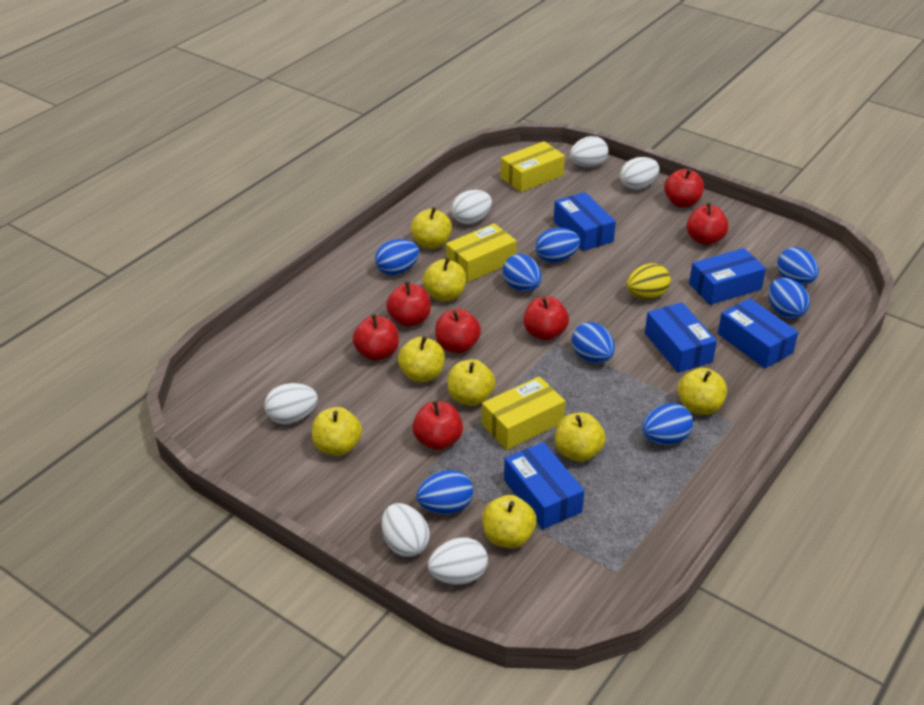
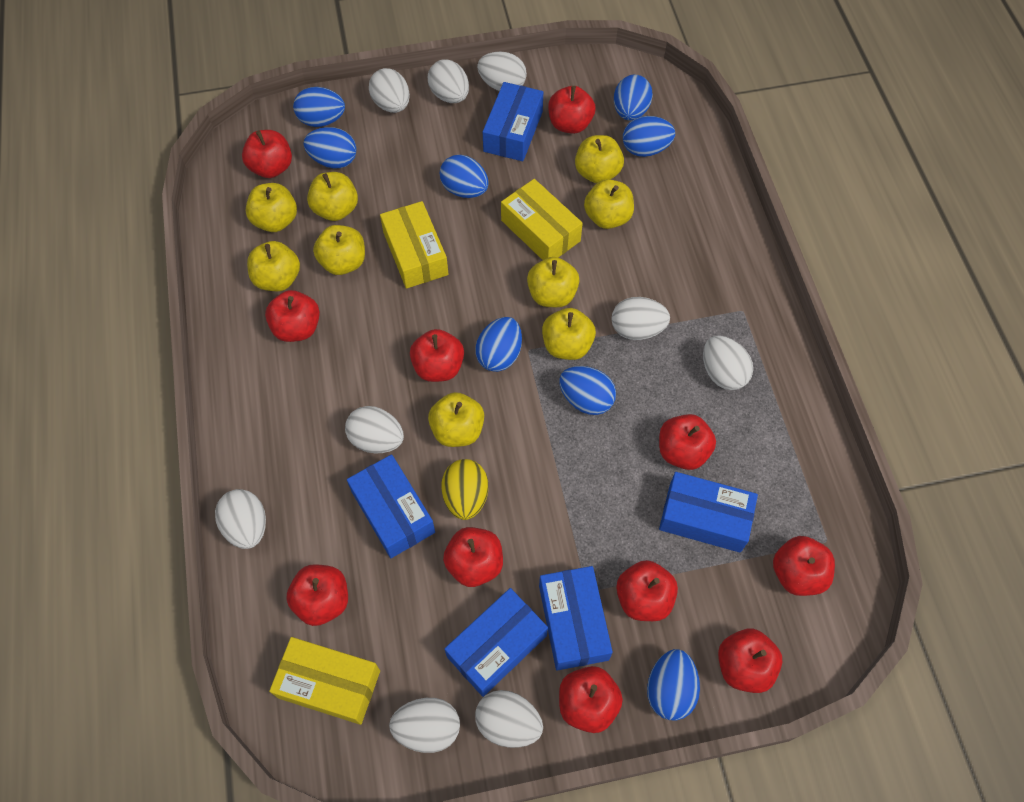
red apple: 7 -> 11
white egg: 6 -> 9
yellow apple: 8 -> 9

